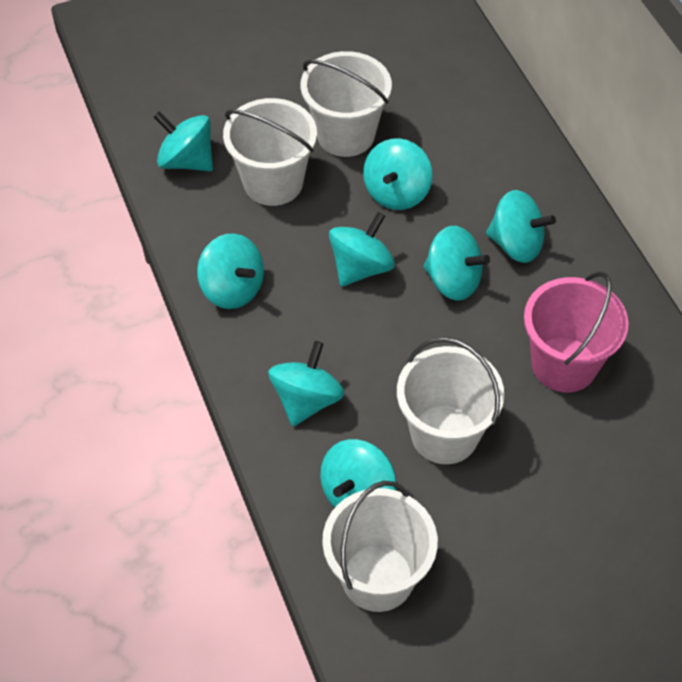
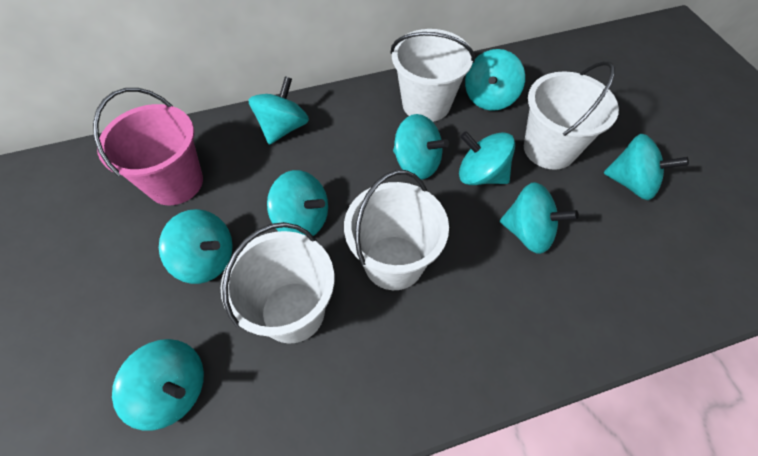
turquoise spinning top: 8 -> 9

